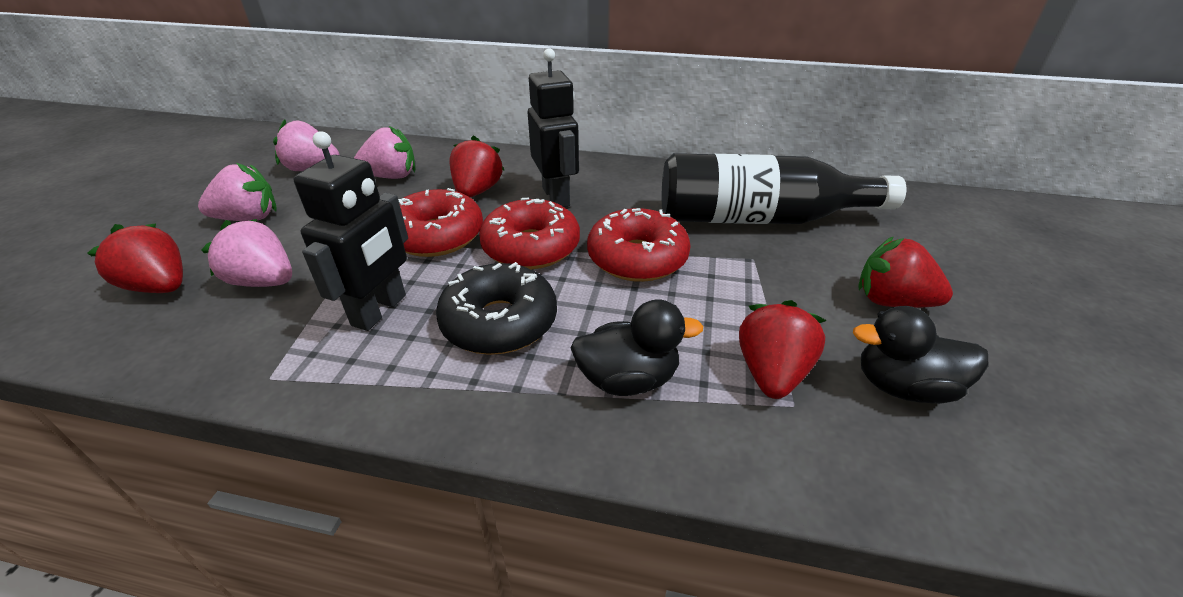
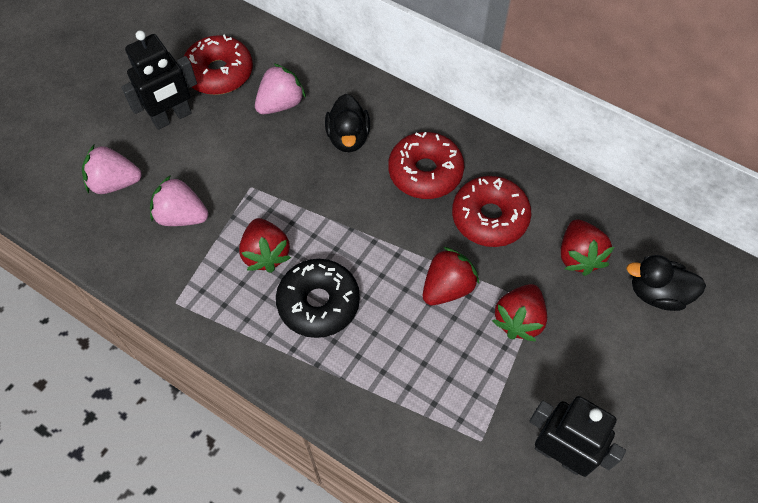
black bottle: 1 -> 0
pink strawberry: 4 -> 3

